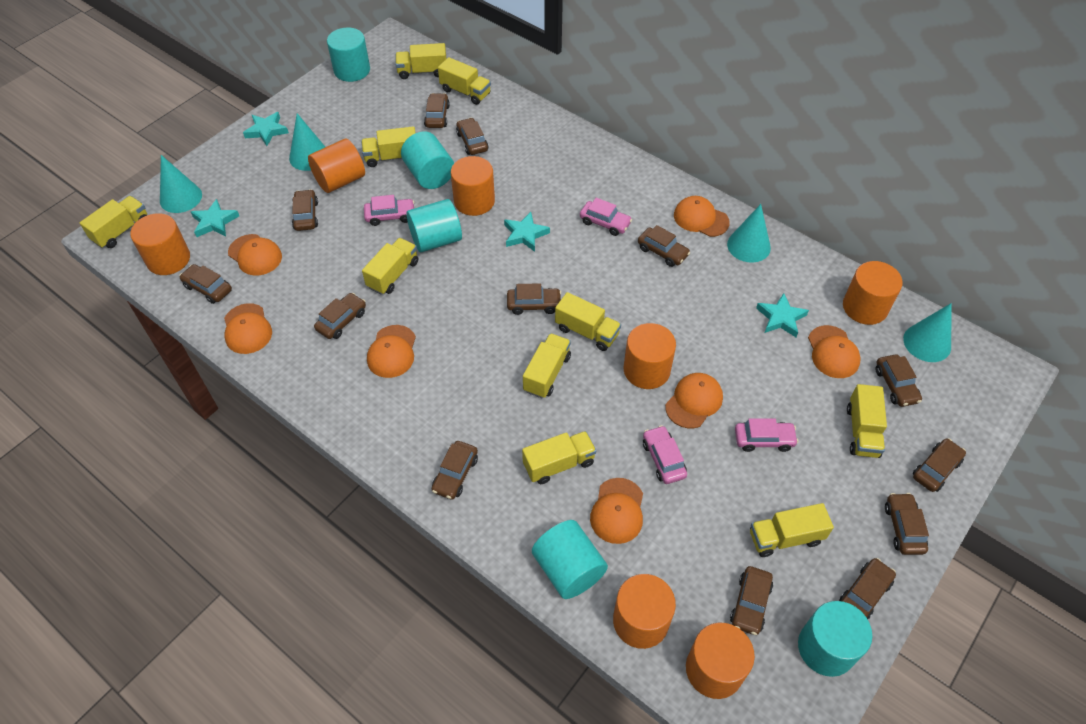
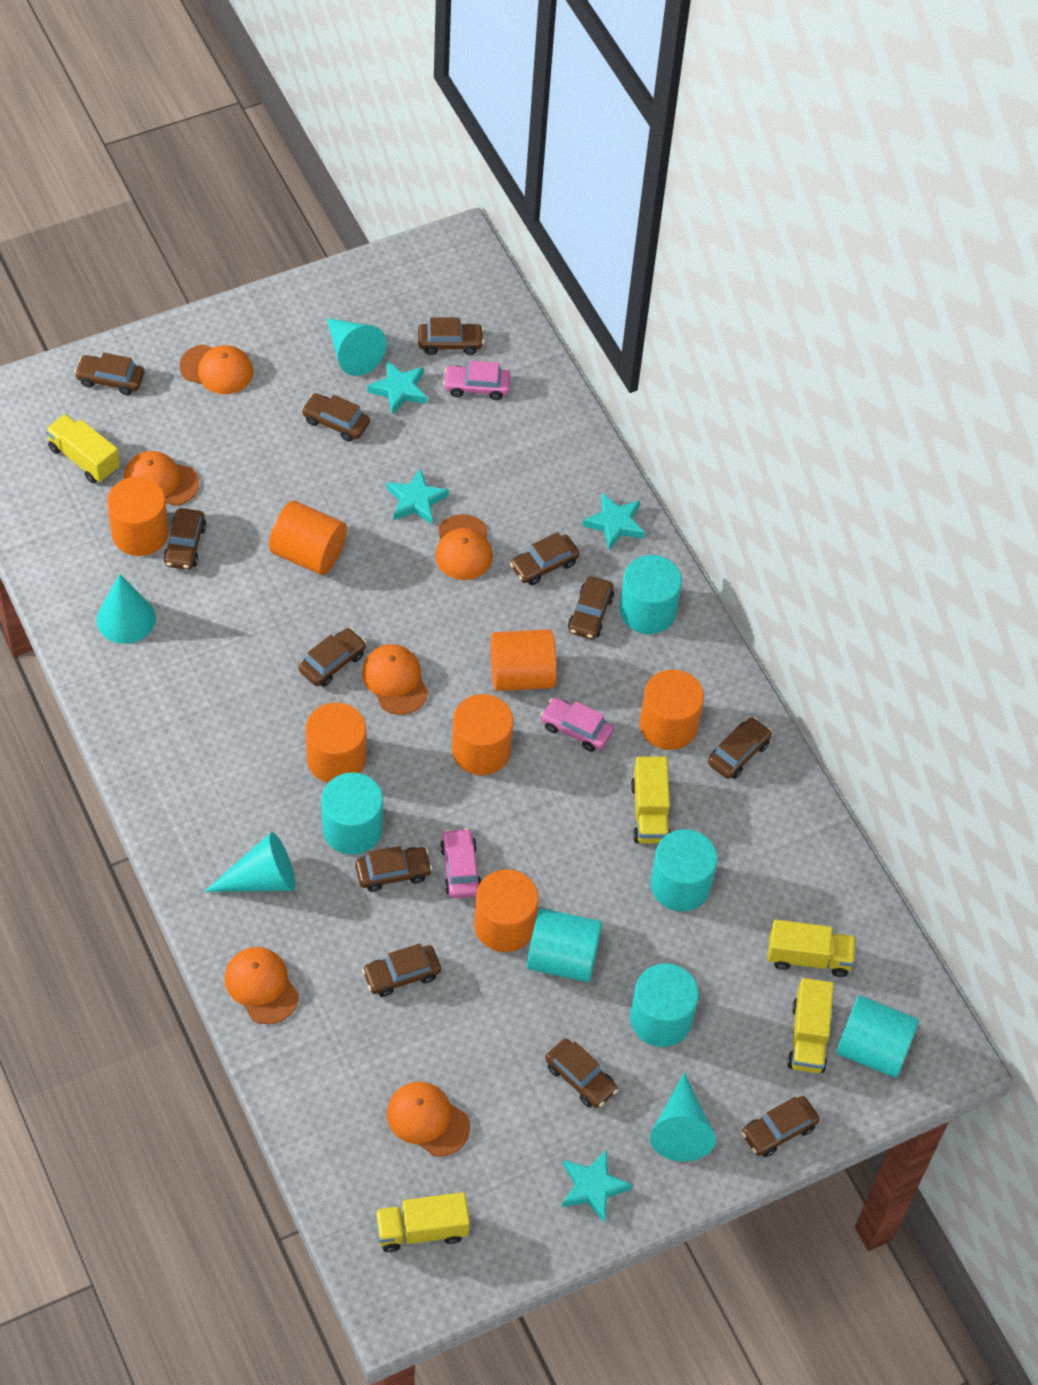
brown car: 13 -> 12
orange cap: 7 -> 6
pink car: 4 -> 3
turquoise cylinder: 5 -> 6
yellow truck: 10 -> 5

